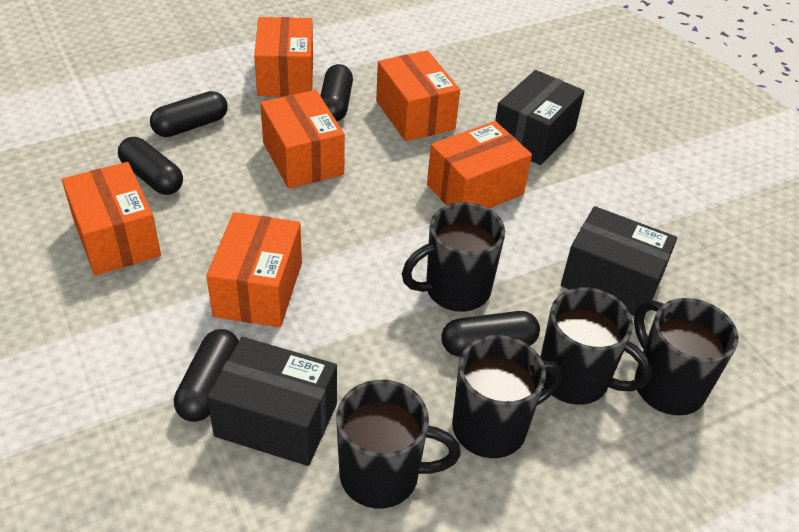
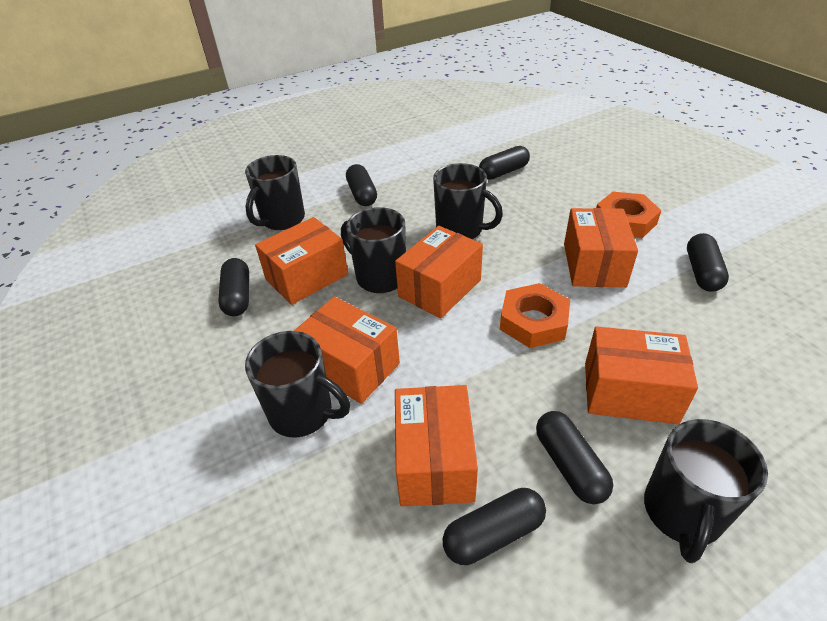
black box: 3 -> 0
black capsule: 5 -> 6
orange nut: 0 -> 2

